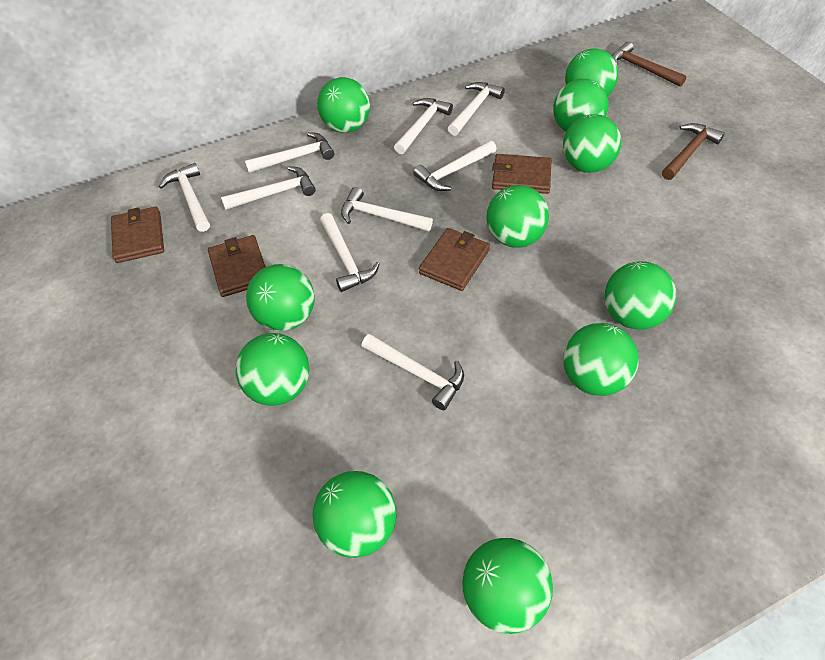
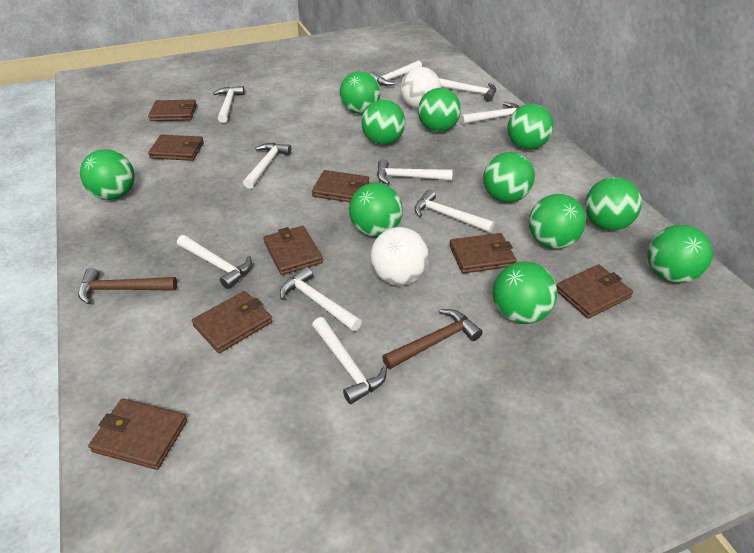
brown wallet: 4 -> 8
white ball: 0 -> 2
white hammer: 9 -> 10

